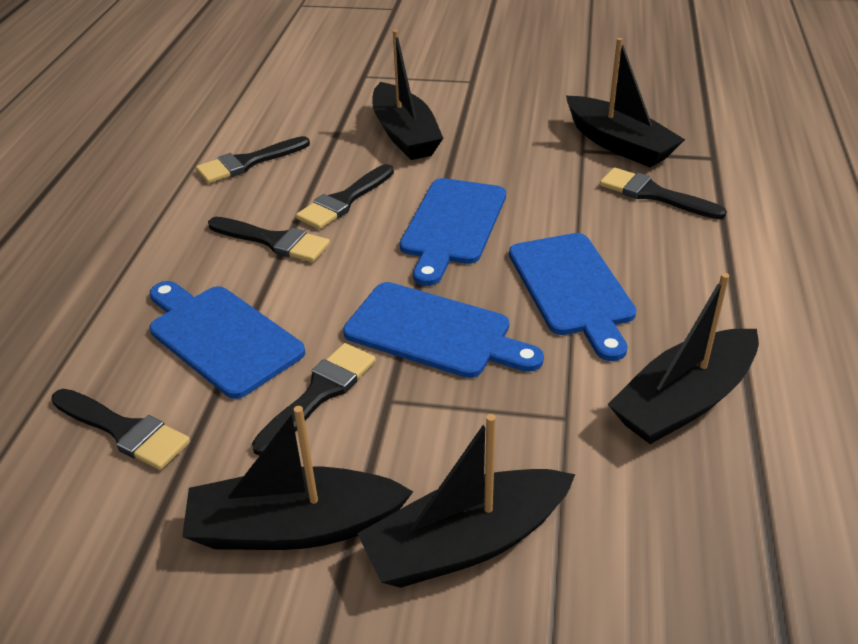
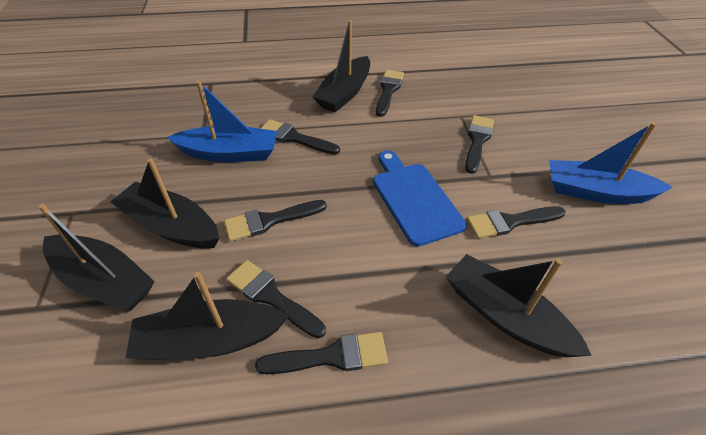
black brush: 6 -> 7
blue boat: 0 -> 2
blue cutting board: 4 -> 1

